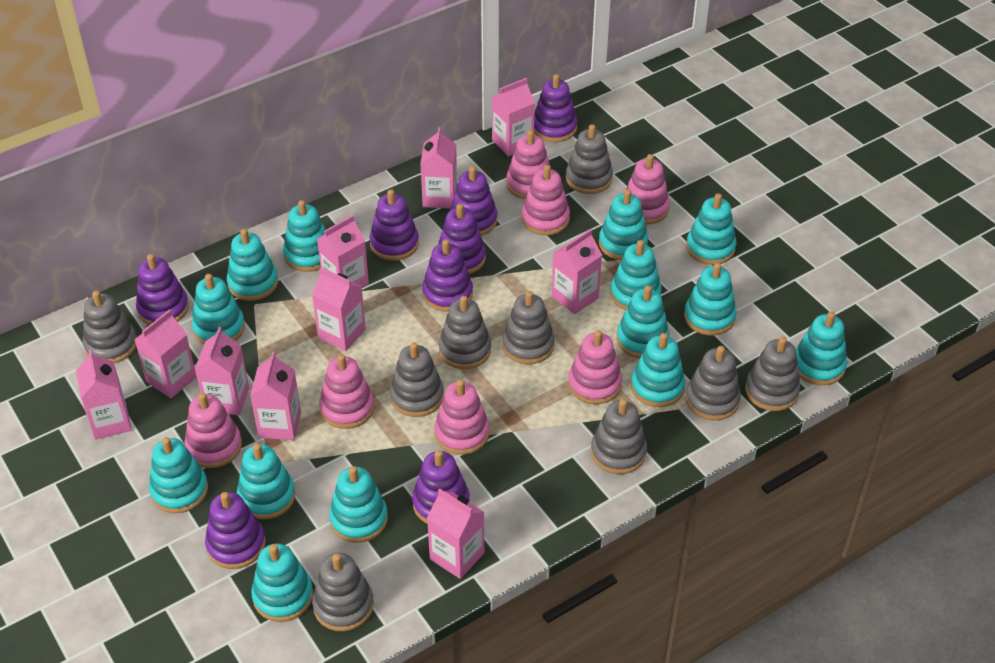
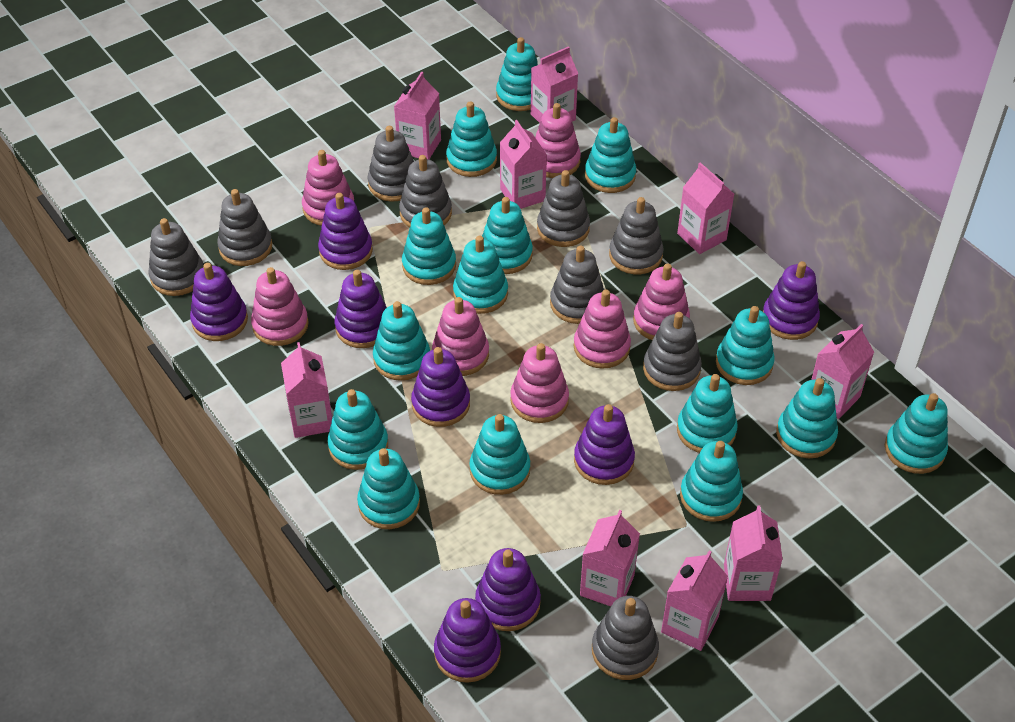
pink carton: 10 -> 9
turquoise stacking toy: 14 -> 15

